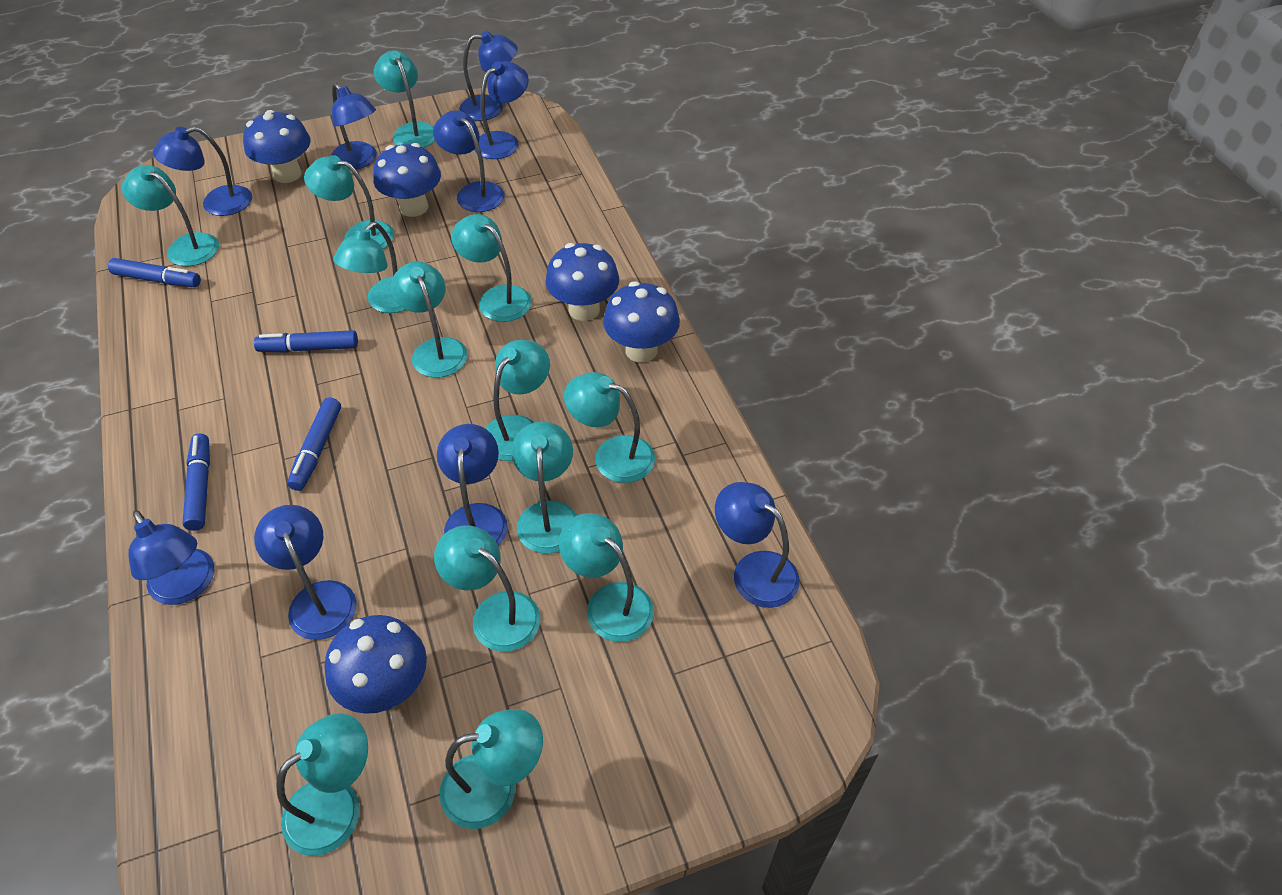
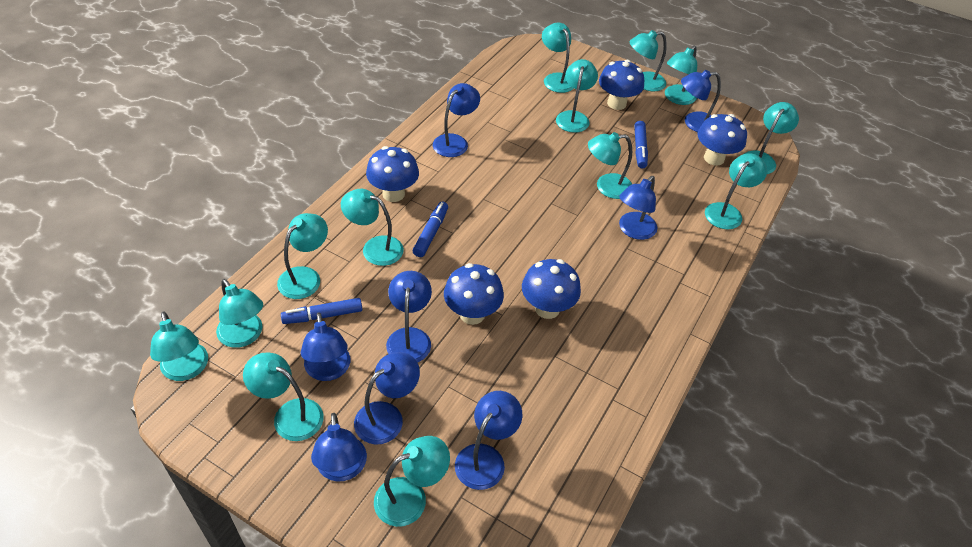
blue lamp: 9 -> 8
blue marker: 4 -> 3

